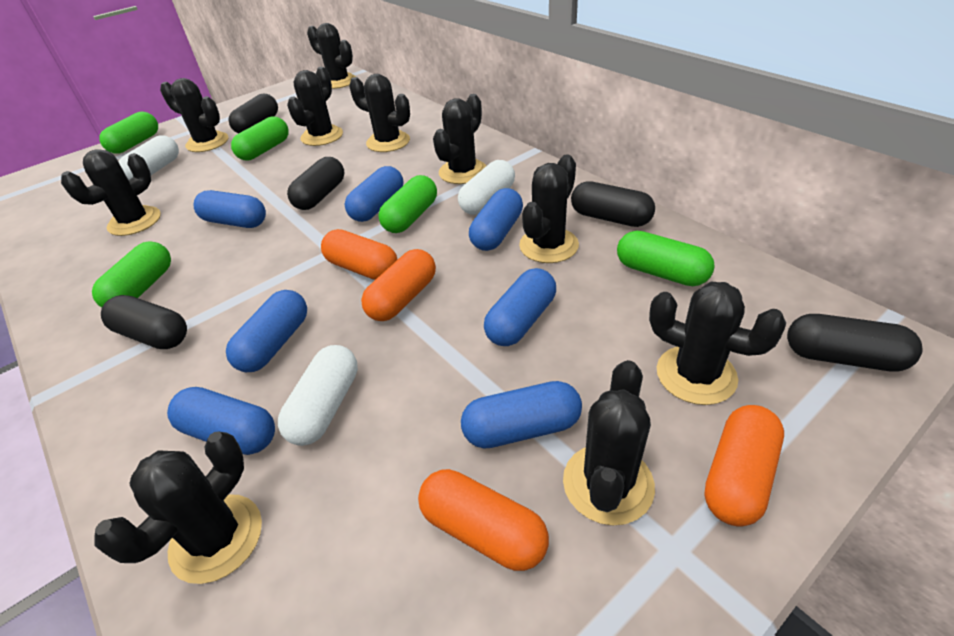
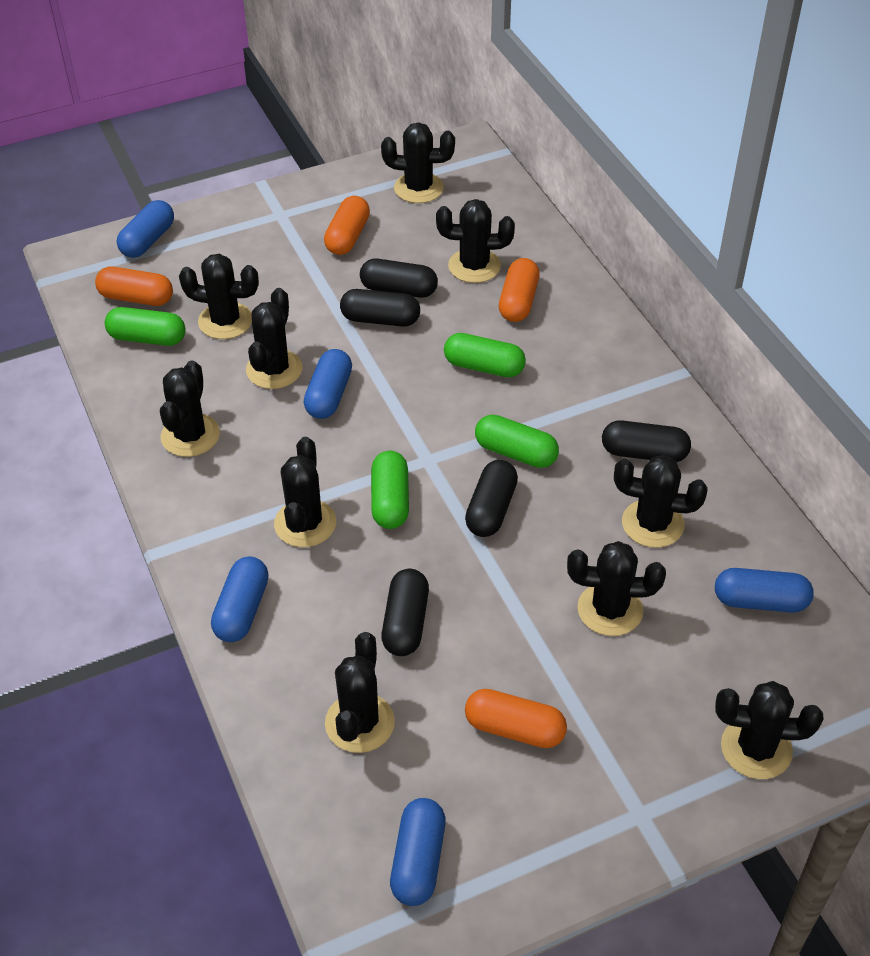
blue capsule: 7 -> 5
green capsule: 5 -> 4
white capsule: 3 -> 0

